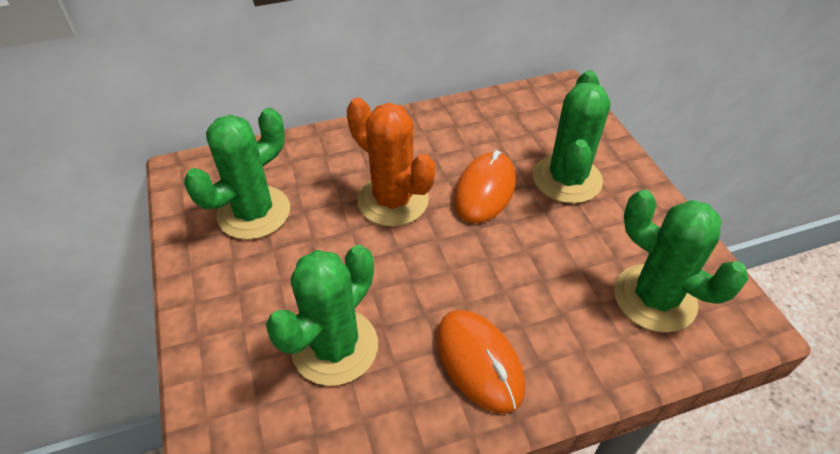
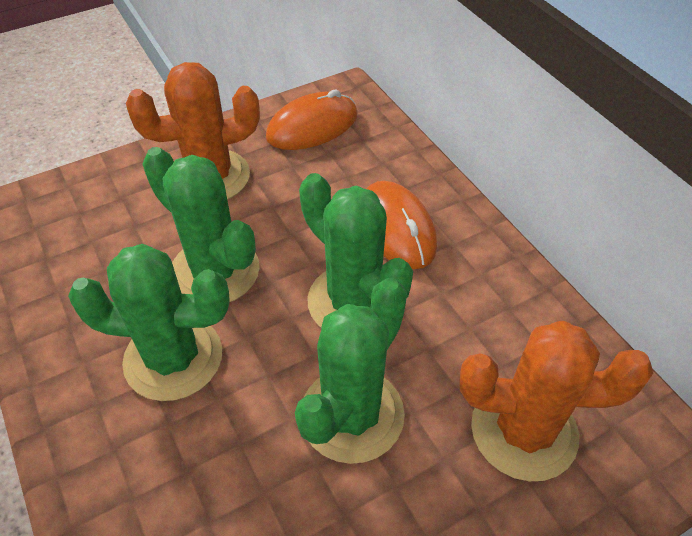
orange cactus: 1 -> 2

